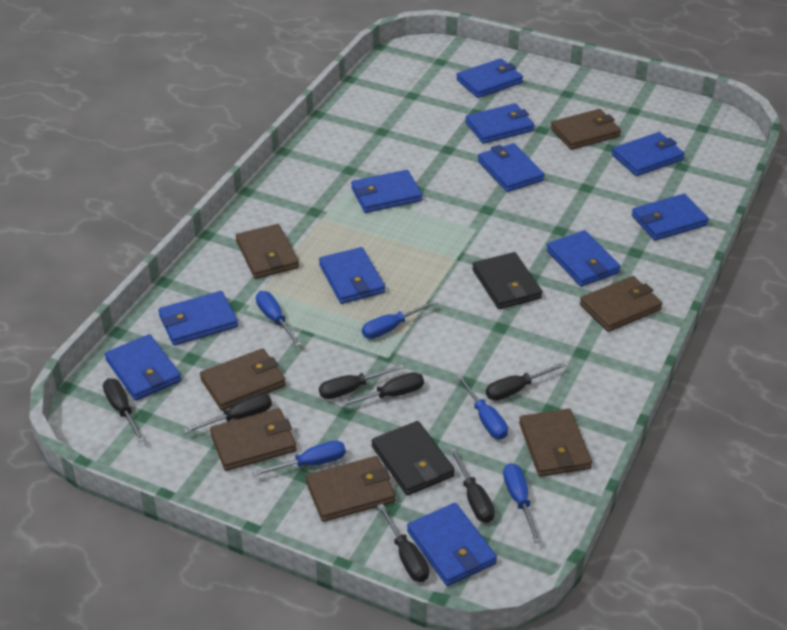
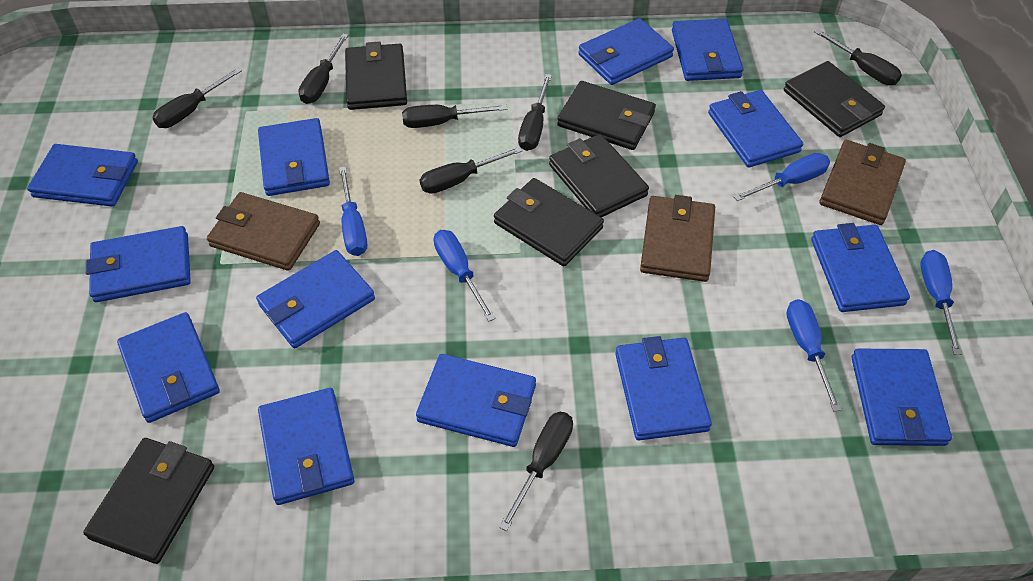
black wallet: 2 -> 6
blue wallet: 11 -> 13
brown wallet: 7 -> 3

